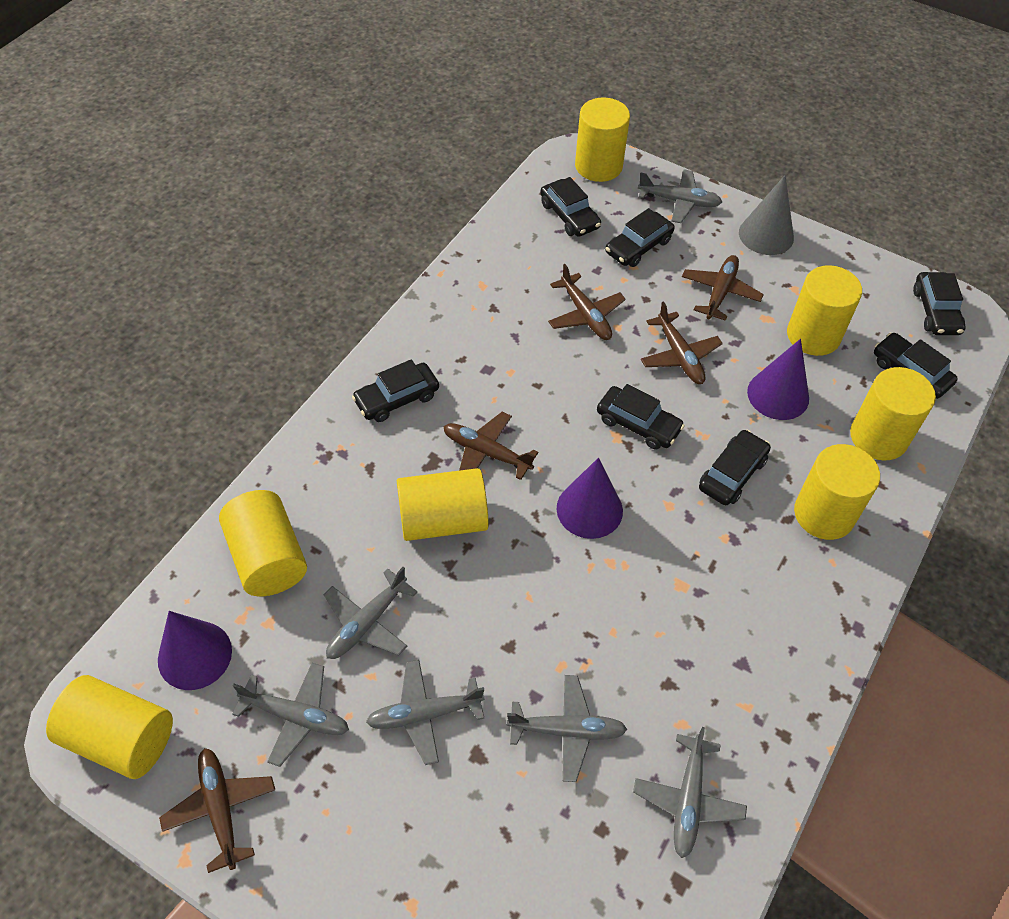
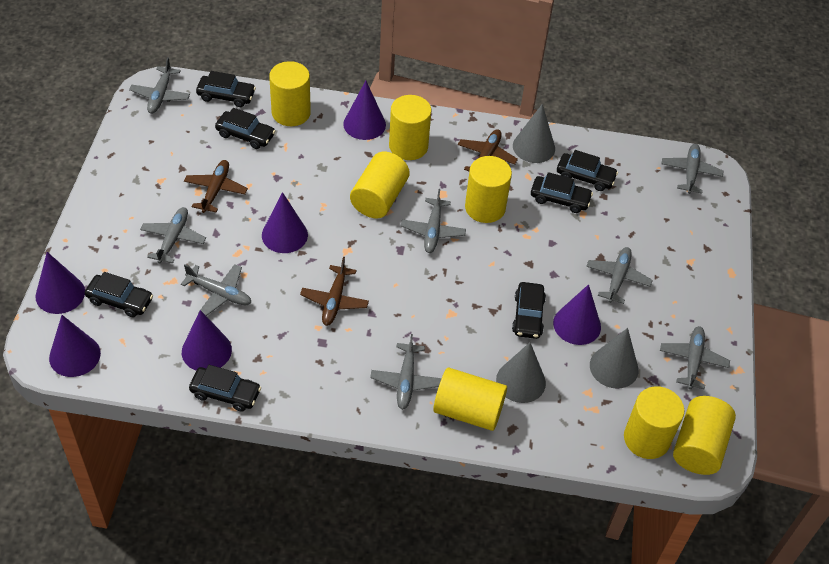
brown plane: 5 -> 3
grey cone: 1 -> 3
grey plane: 6 -> 8
purple cone: 3 -> 6

